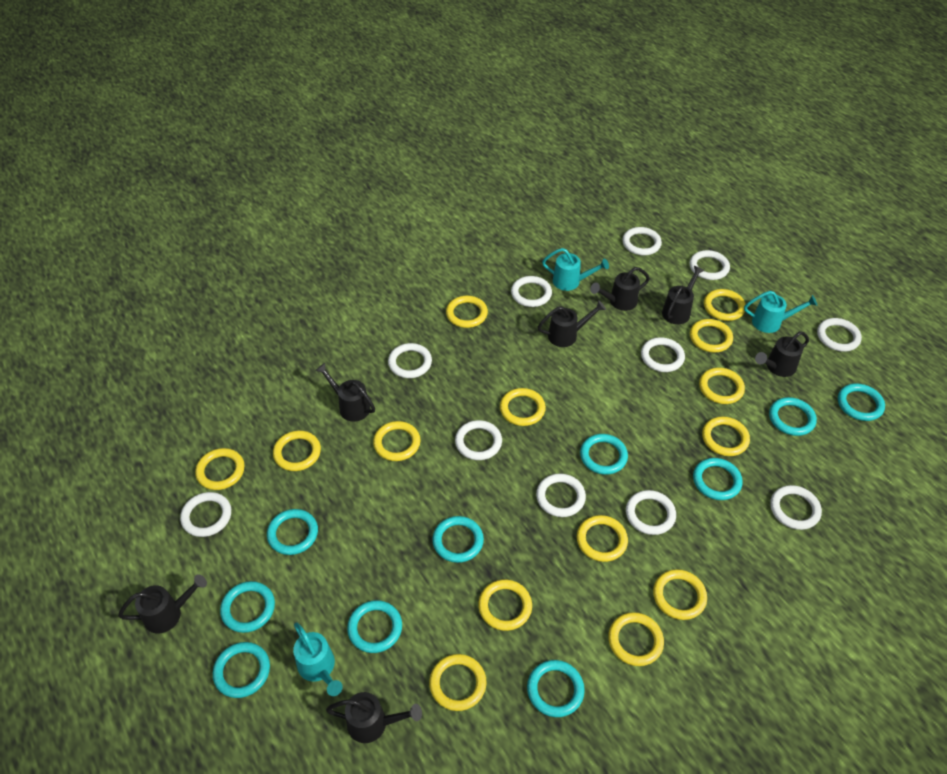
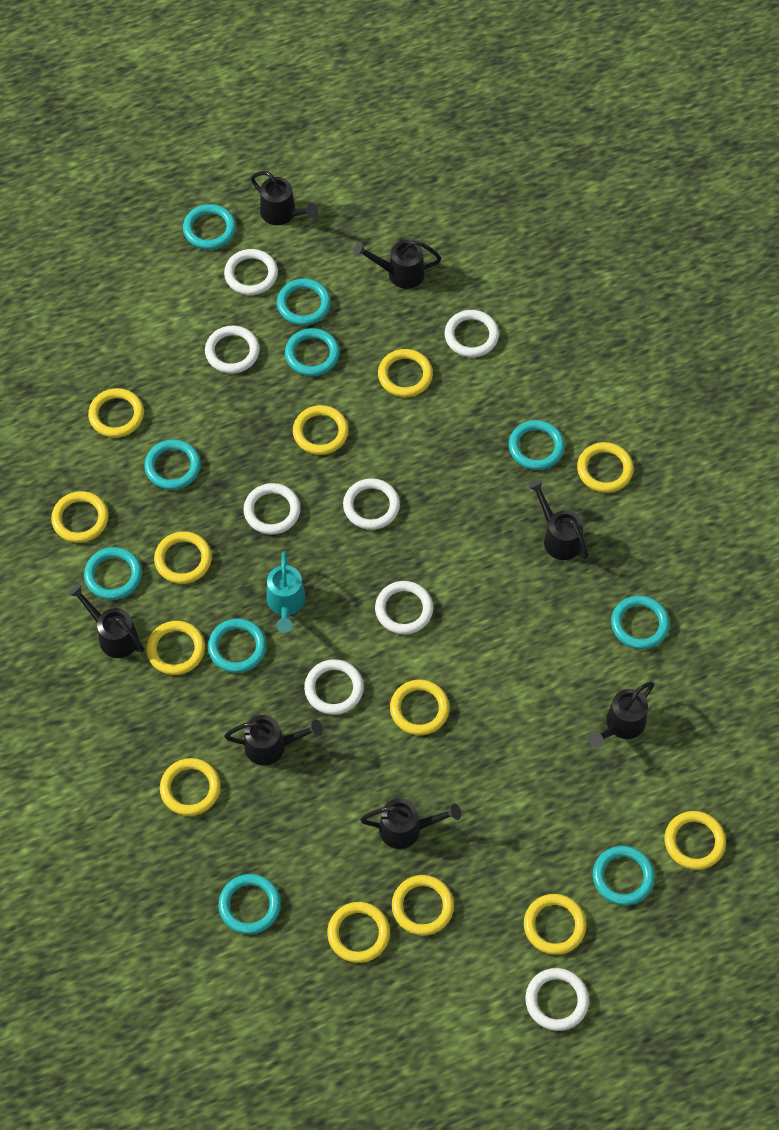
turquoise watering can: 3 -> 1
white ring: 11 -> 8
yellow ring: 14 -> 13

